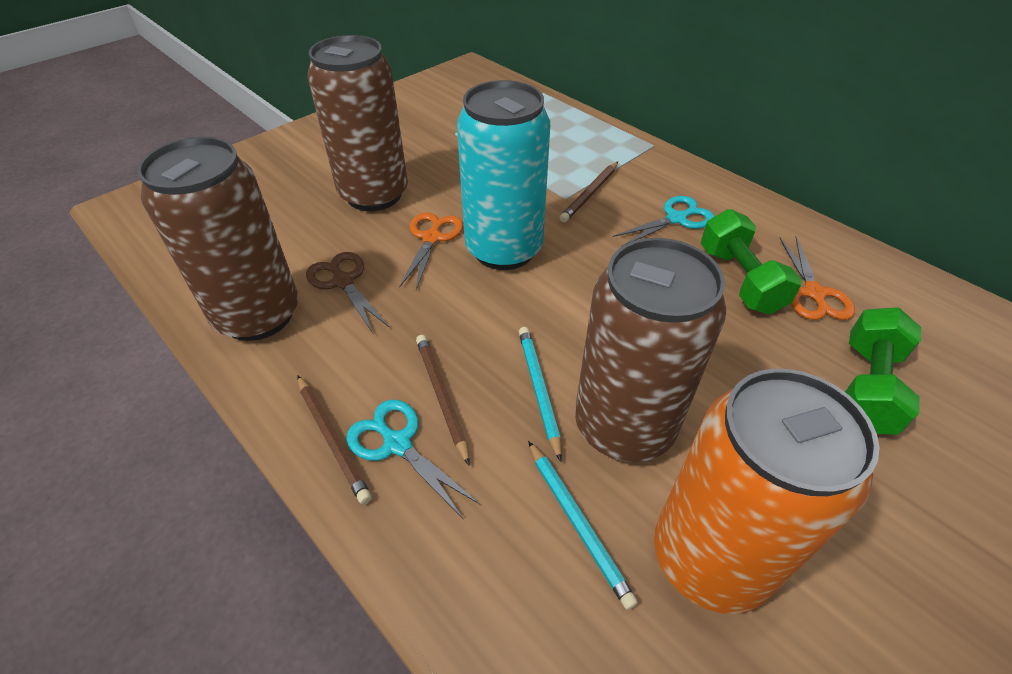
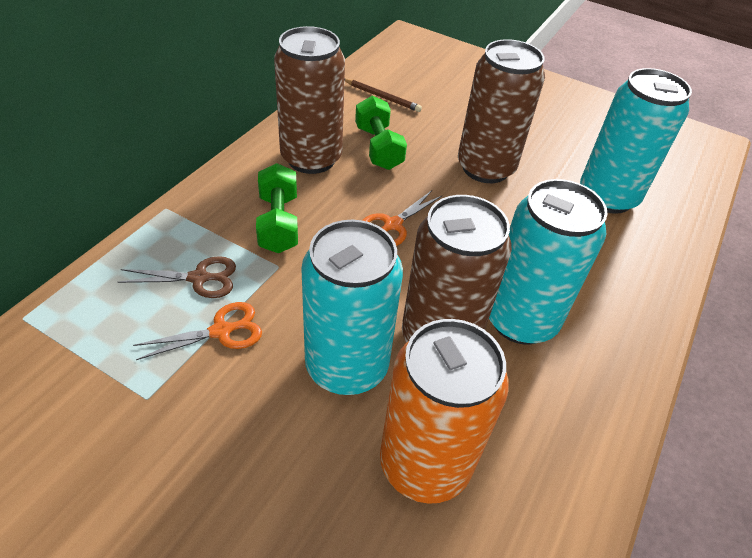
brown pencil: 3 -> 1
turquoise can: 1 -> 3
turquoise pencil: 2 -> 0
turquoise scissors: 2 -> 0

